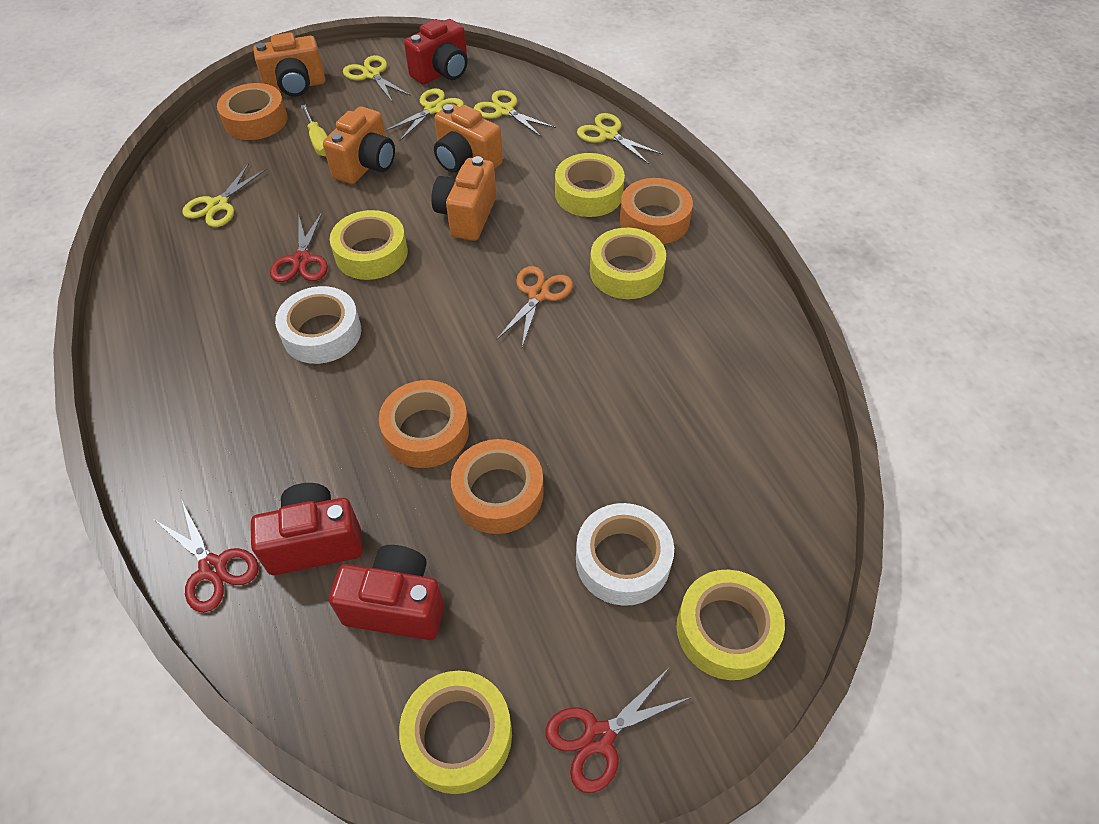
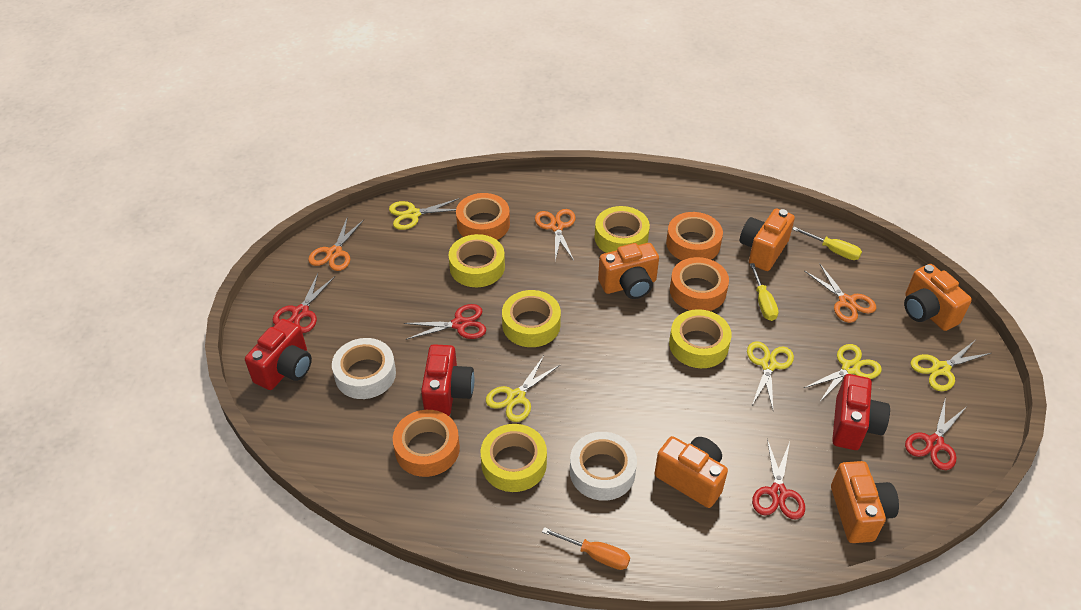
orange camera: 4 -> 5
orange scissors: 1 -> 3
orange screwdriver: 0 -> 1
red scissors: 3 -> 4
yellow screwdriver: 1 -> 2

